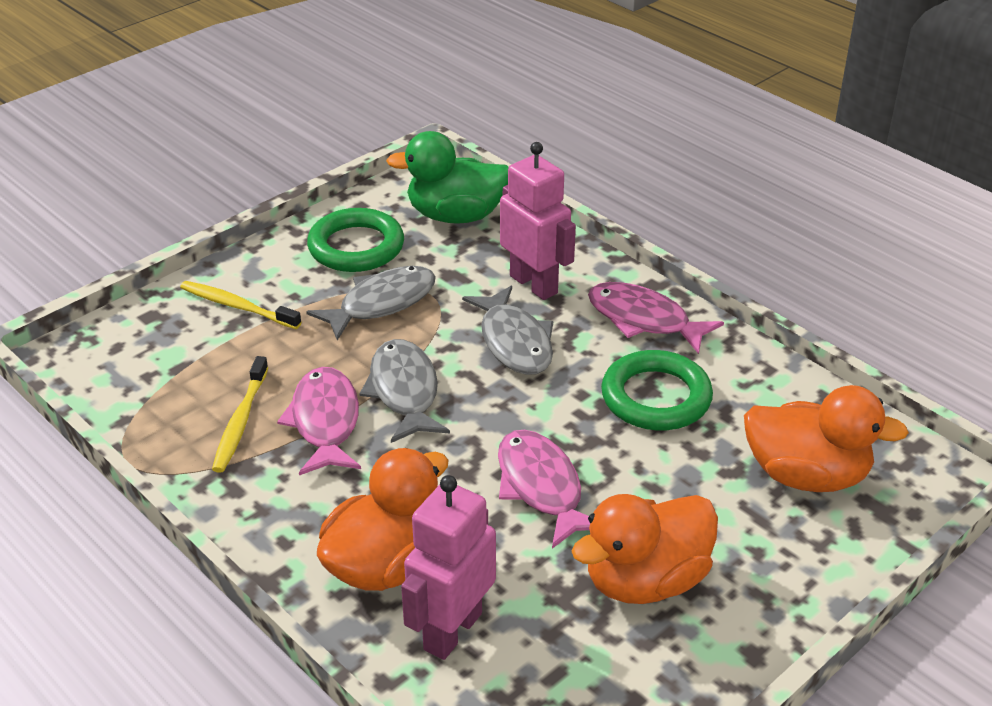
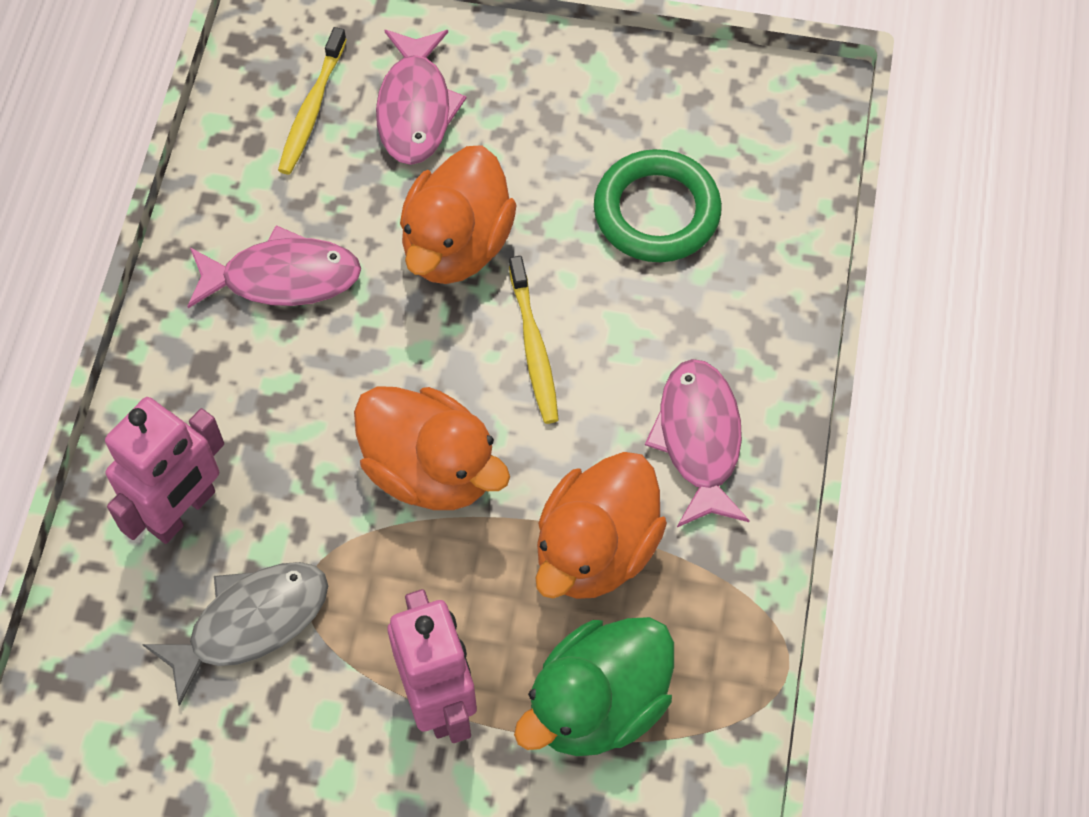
green ring: 2 -> 1
grey fish: 3 -> 1

